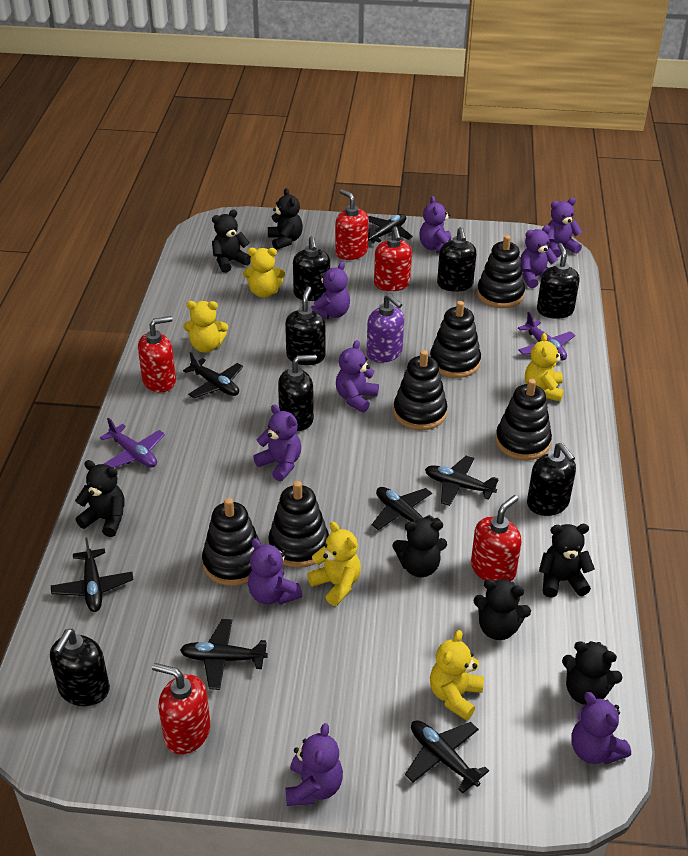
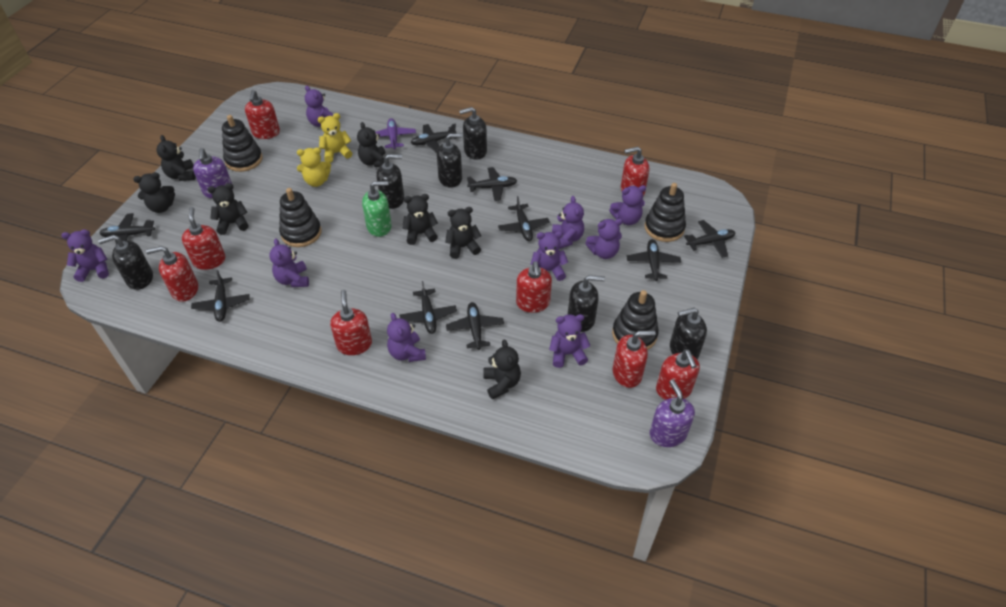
black plane: 7 -> 9
black soap dispenser: 7 -> 6
black stacking toy: 6 -> 4
green soap dispenser: 0 -> 1
purple plane: 2 -> 1
purple soap dispenser: 1 -> 2
red soap dispenser: 5 -> 8
yellow teddy bear: 5 -> 2

